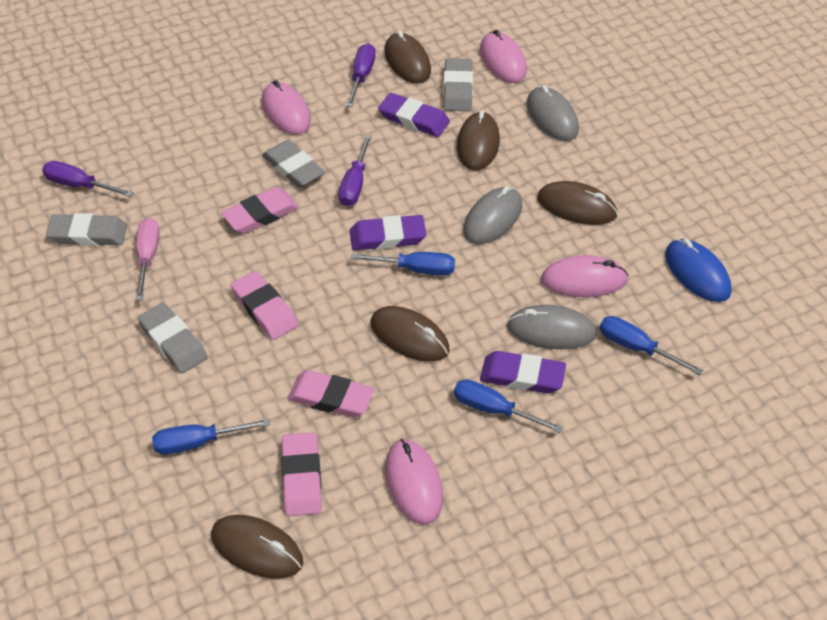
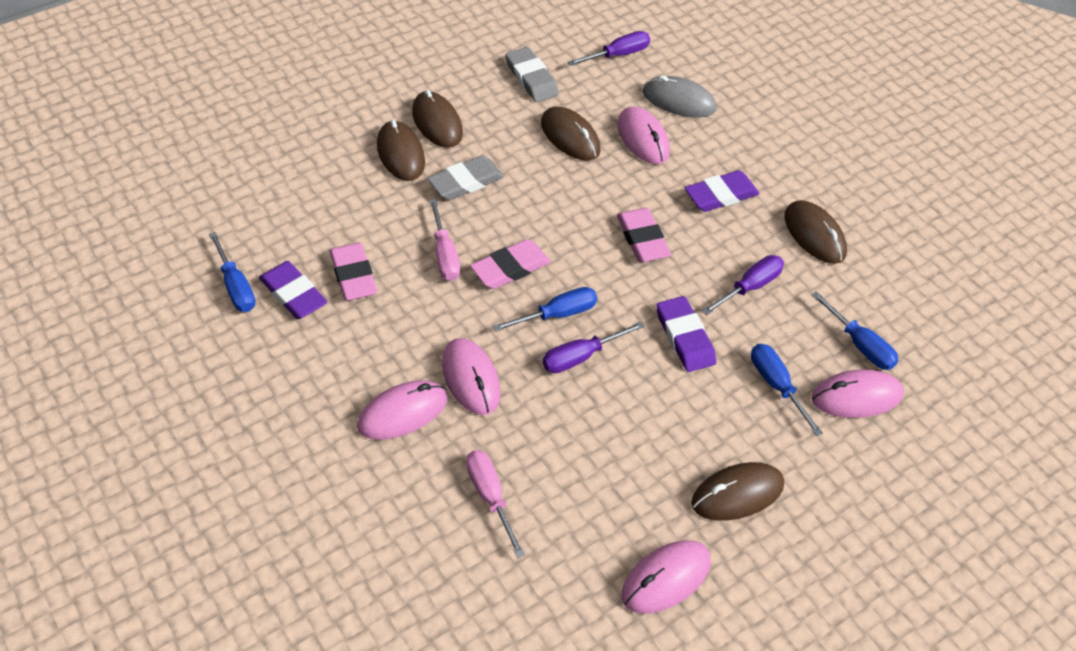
blue mouse: 1 -> 0
grey eraser: 4 -> 2
grey mouse: 3 -> 1
pink eraser: 4 -> 3
pink mouse: 4 -> 5
pink screwdriver: 1 -> 2

